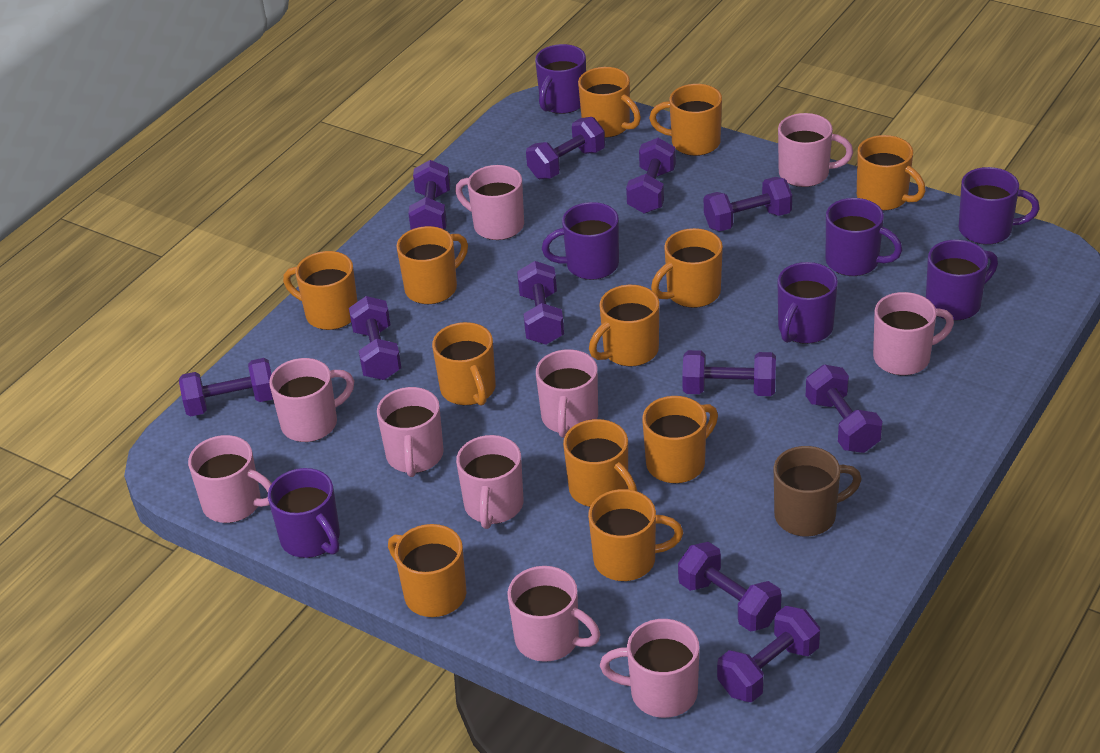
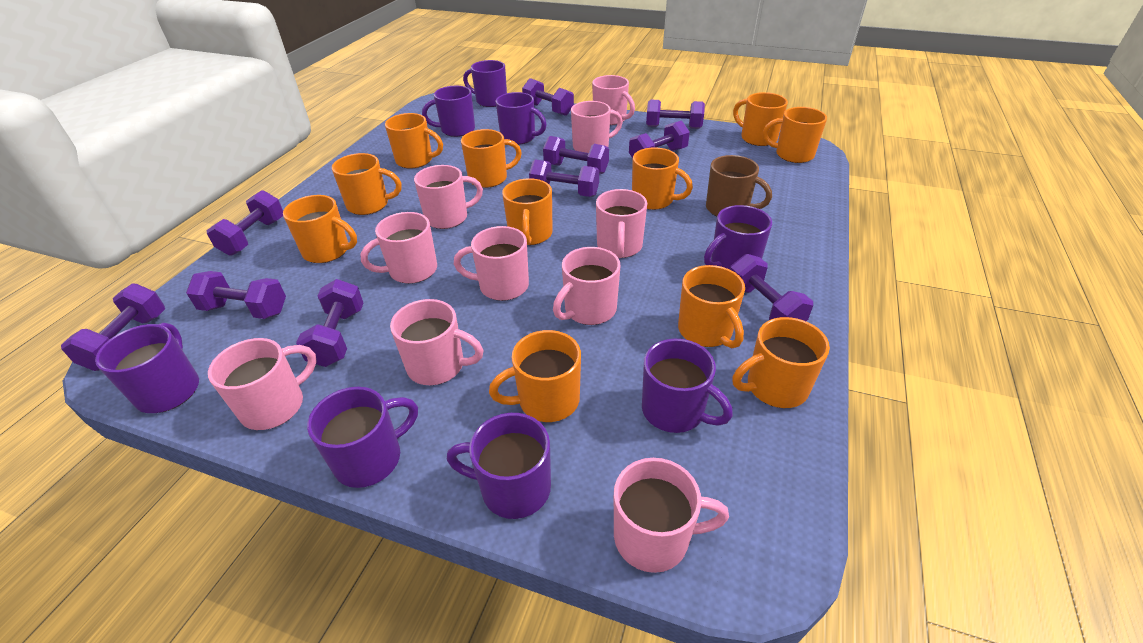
orange mug: 12 -> 11
purple dumbbell: 11 -> 10
purple mug: 7 -> 8

